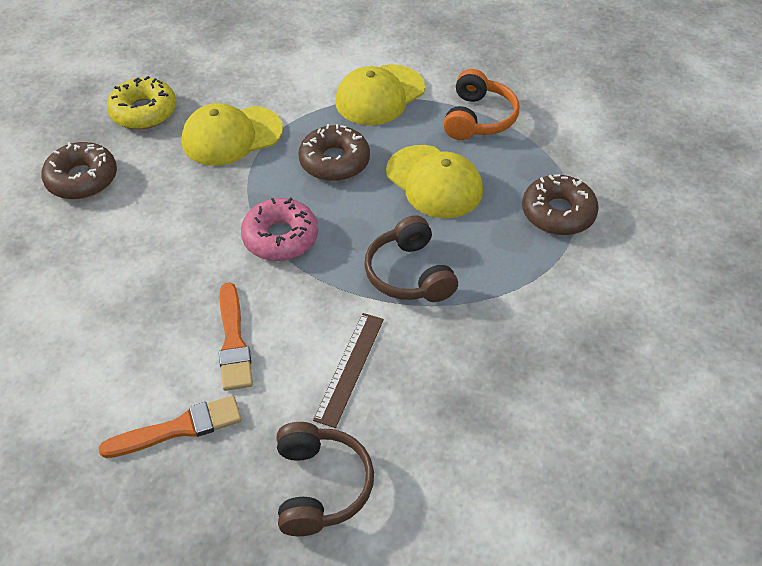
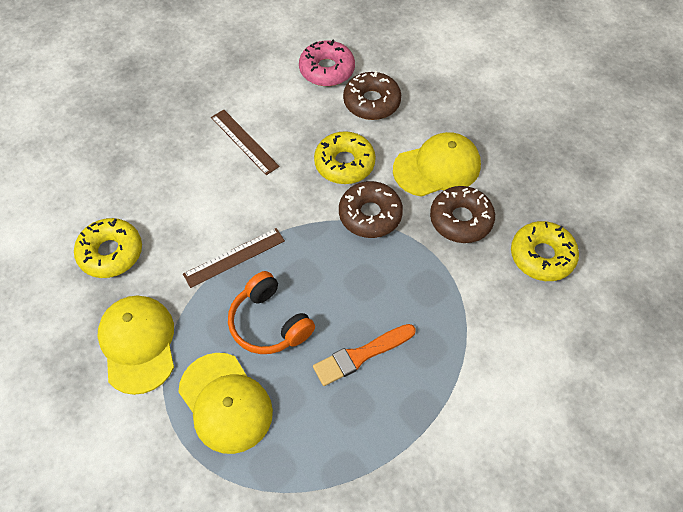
brown headphones: 2 -> 0
brown ruler: 1 -> 2
orange brush: 2 -> 1
yellow donut: 1 -> 3

